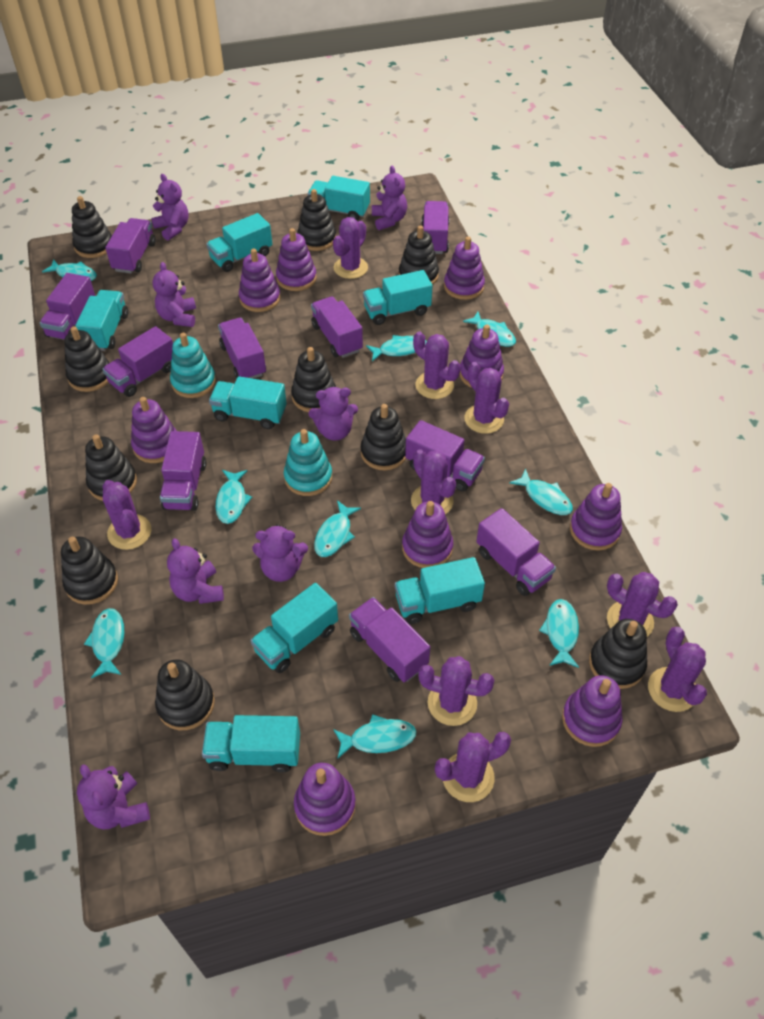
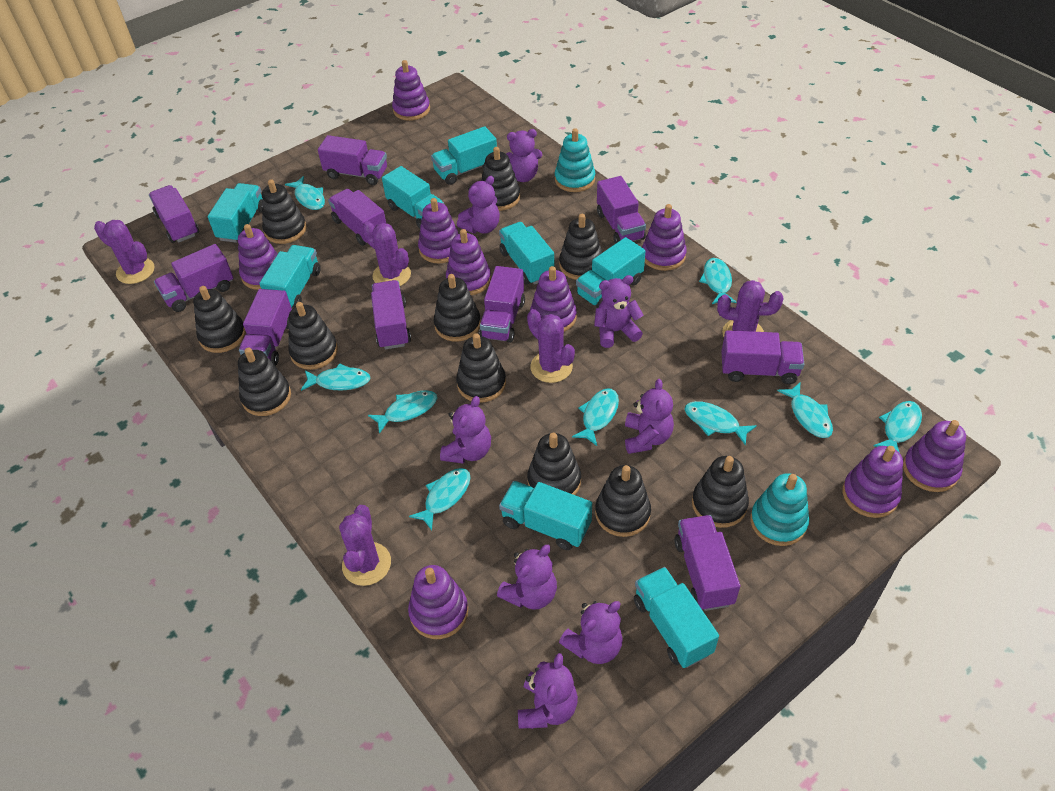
black stacking toy: 10 -> 11
purple cactus: 9 -> 5
purple teddy bear: 7 -> 8

